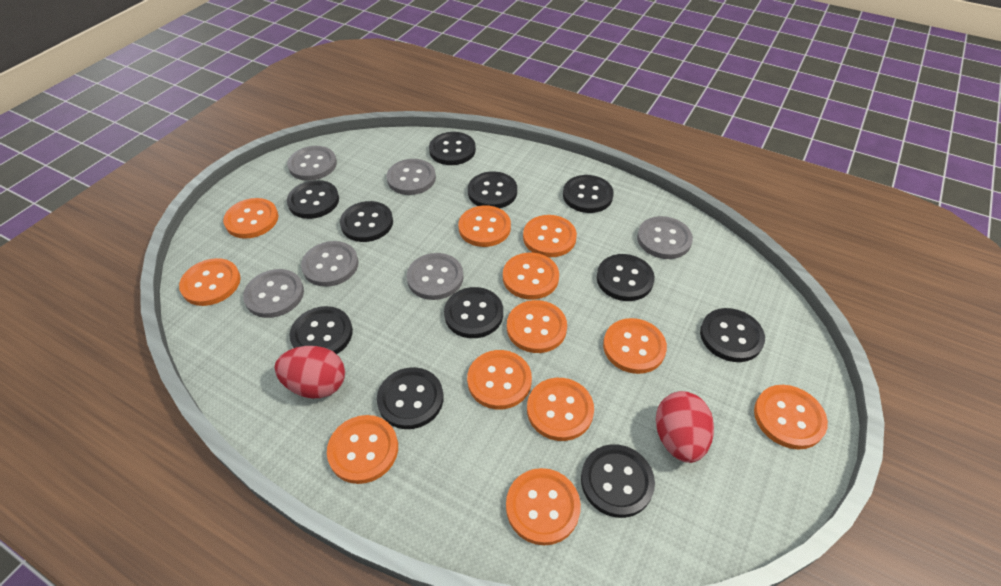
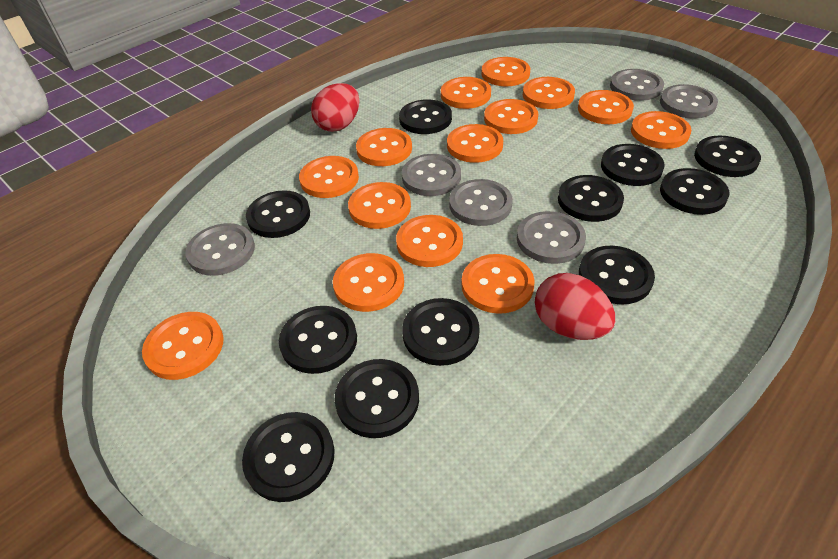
orange button: 12 -> 14

